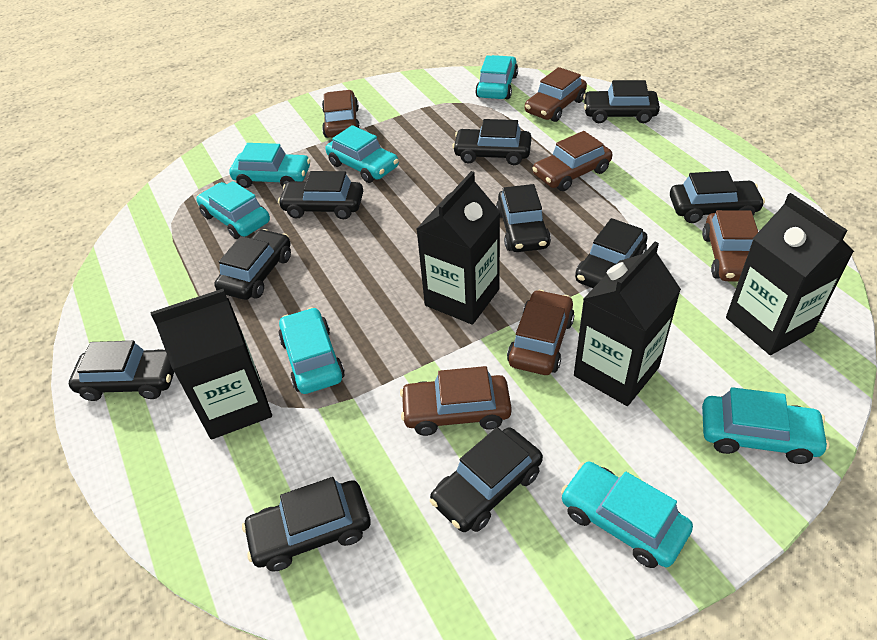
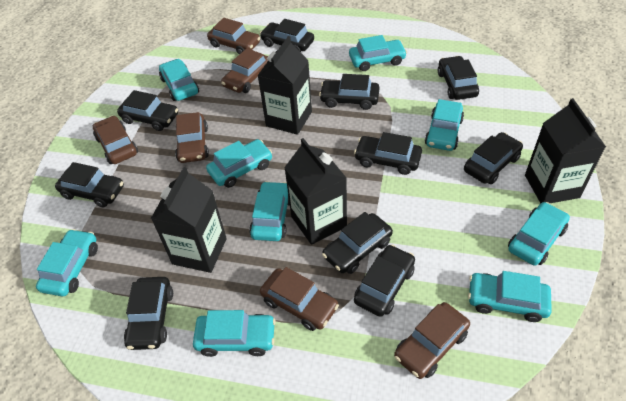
turquoise car: 7 -> 9

